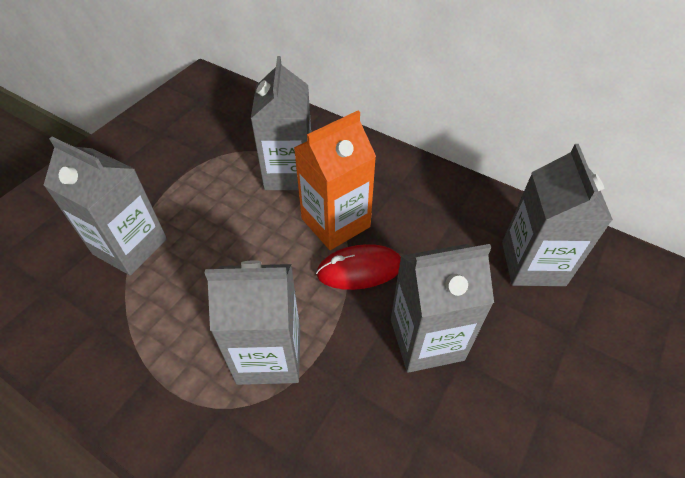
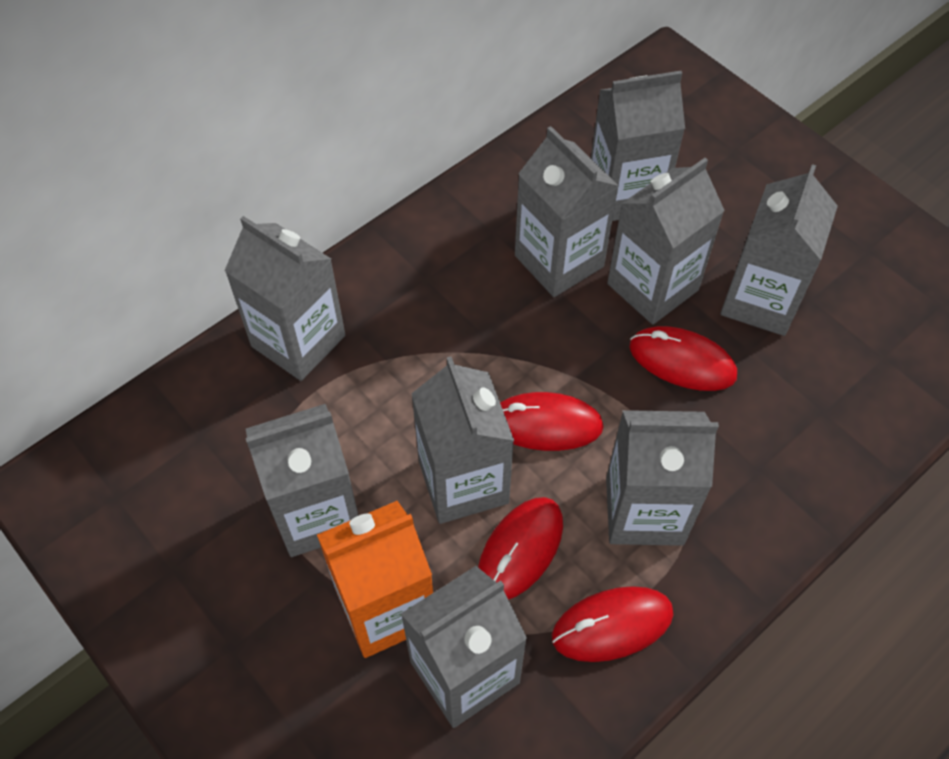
grey carton: 5 -> 9
red mouse: 1 -> 4

